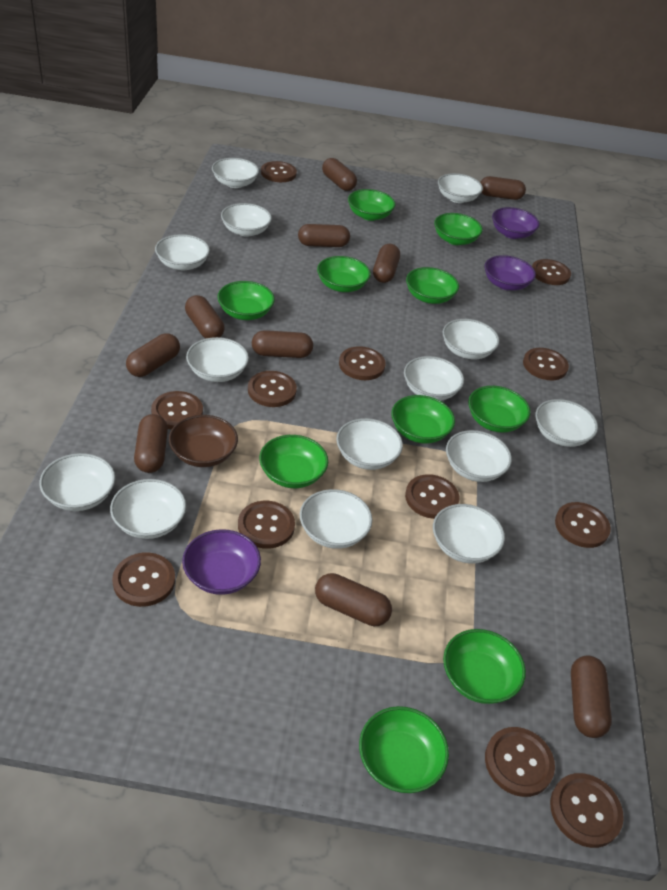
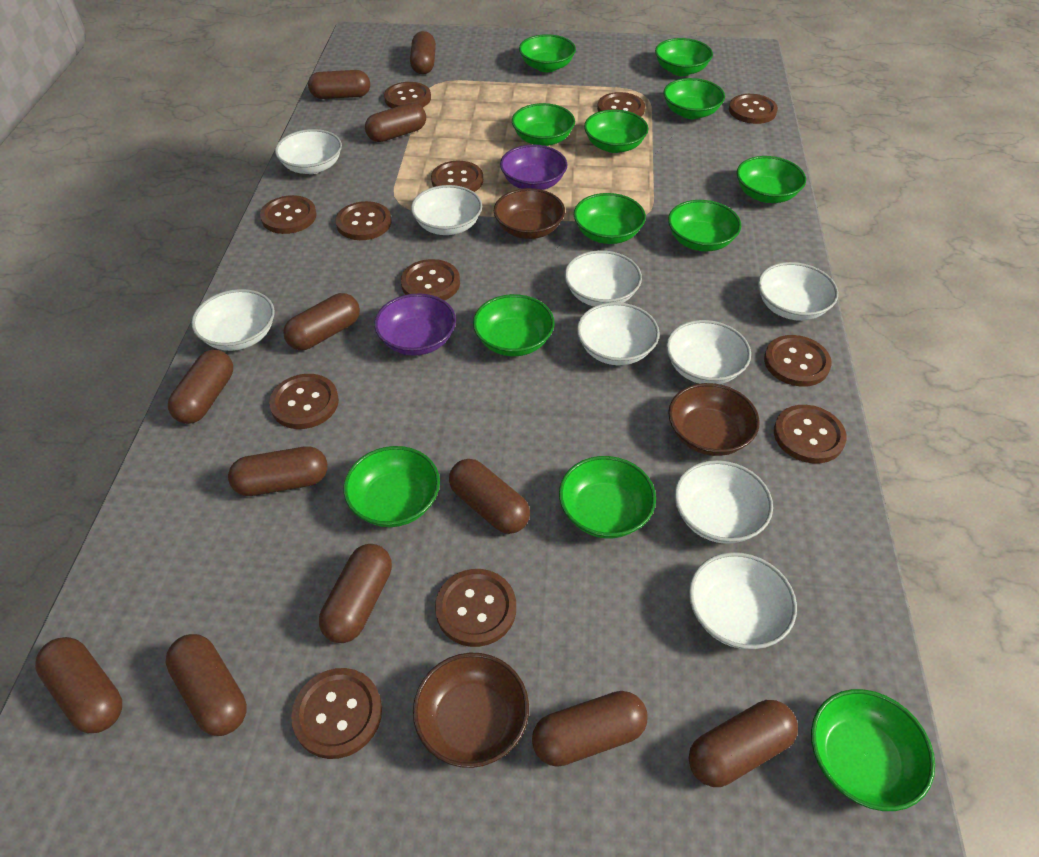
brown bowl: 1 -> 3
brown capsule: 10 -> 12
green bowl: 10 -> 12
purple bowl: 3 -> 2
white bowl: 14 -> 9

